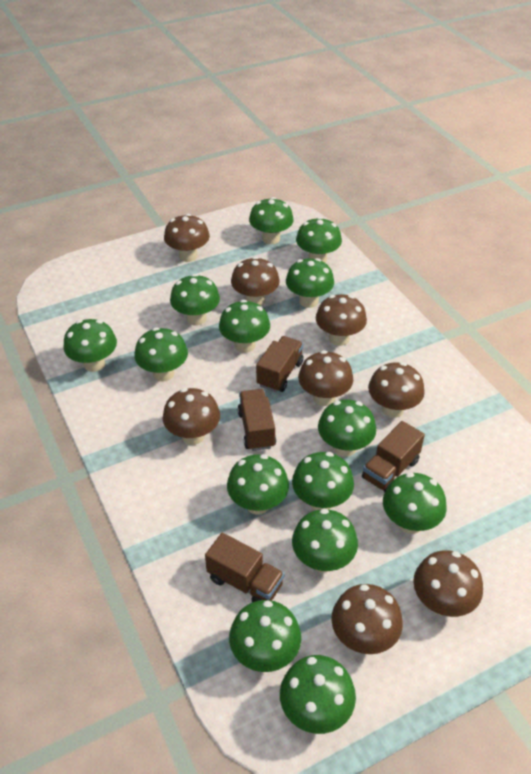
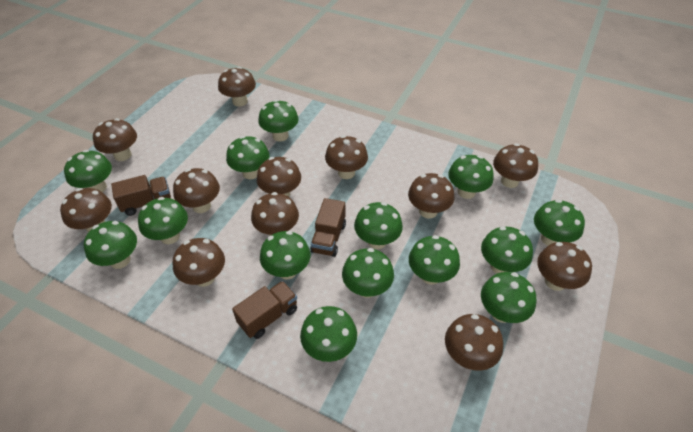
brown mushroom: 8 -> 12
brown truck: 4 -> 3

